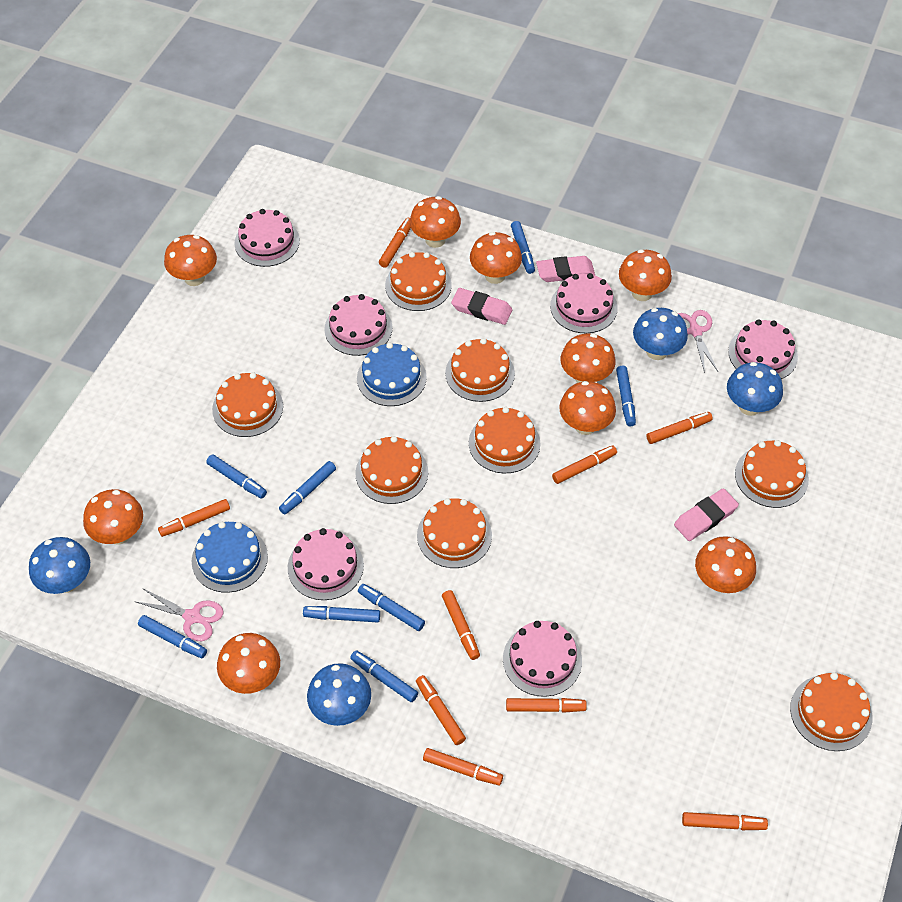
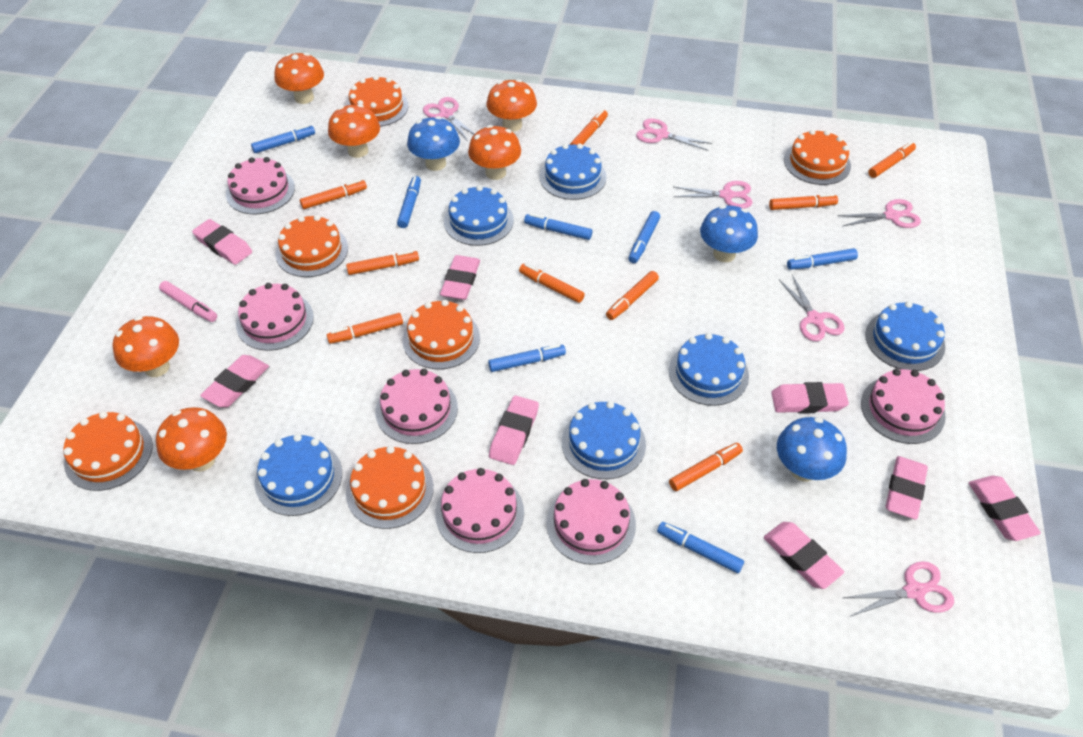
blue cake: 2 -> 6
blue marker: 8 -> 7
blue mushroom: 4 -> 3
orange cake: 8 -> 6
orange mushroom: 9 -> 6
pink eraser: 3 -> 8
pink marker: 0 -> 1
pink scissors: 2 -> 6

